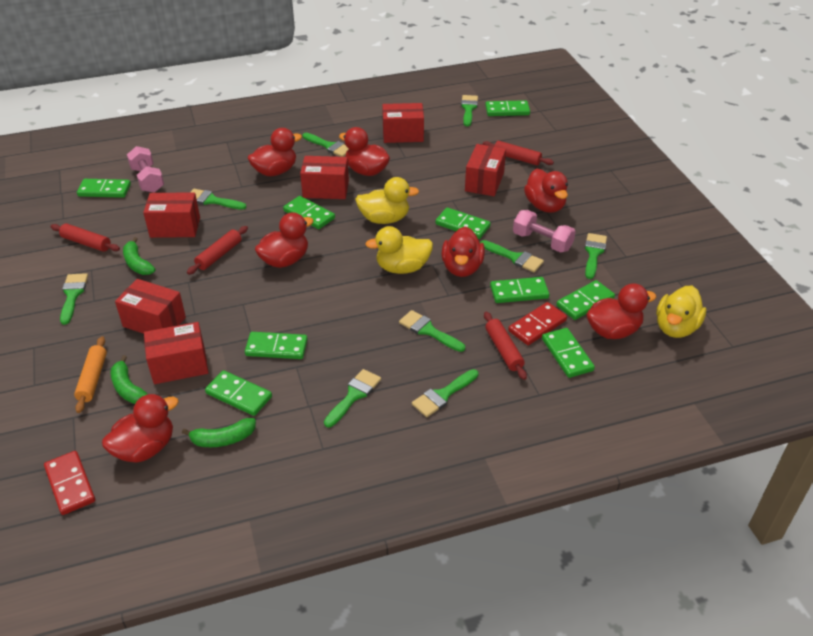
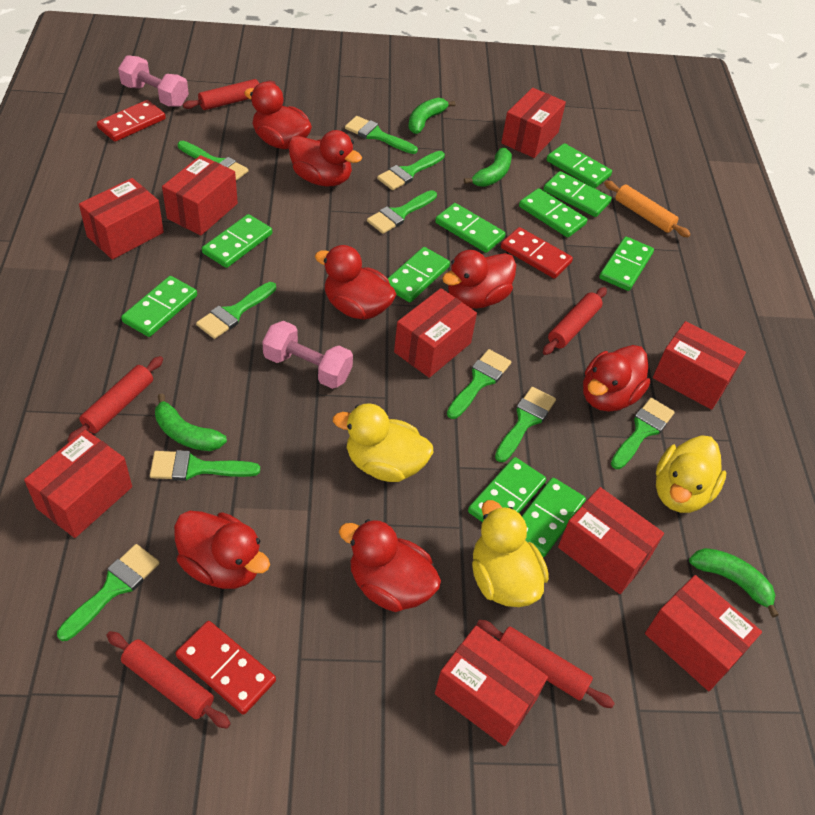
green banana: 3 -> 4
green brush: 9 -> 10
green domino: 9 -> 10
red box: 6 -> 9
red domino: 2 -> 3
red rolling pin: 4 -> 5

